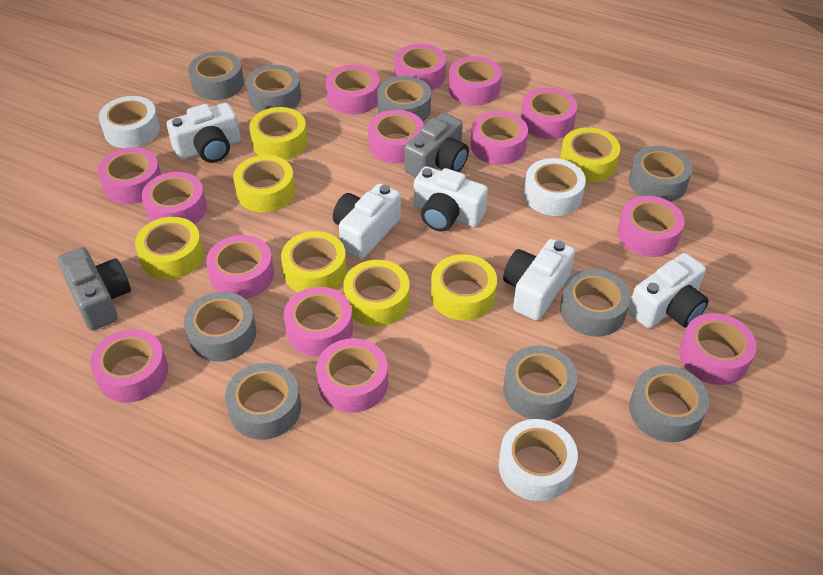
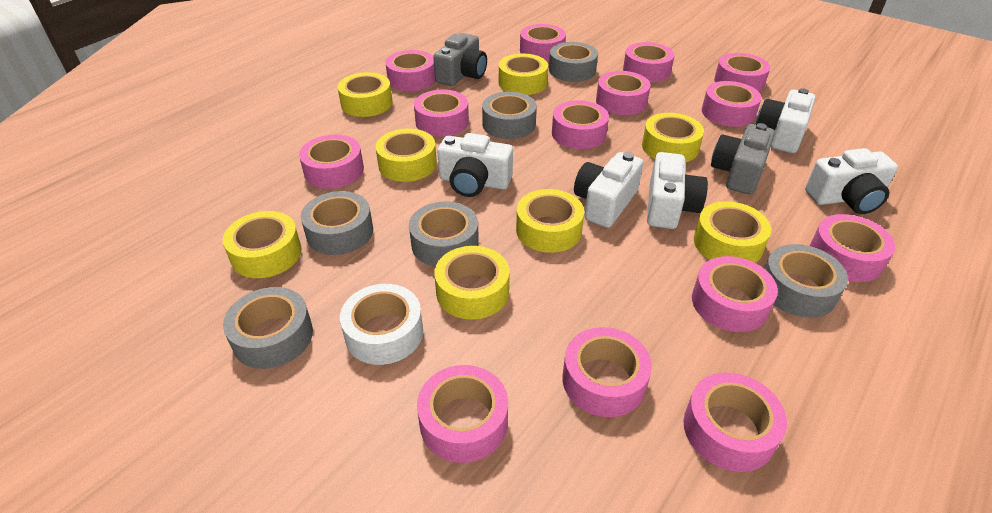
grey tape: 9 -> 6
white tape: 3 -> 1
yellow tape: 7 -> 8

